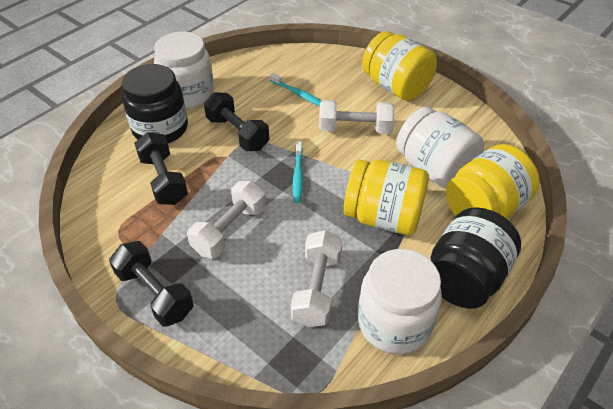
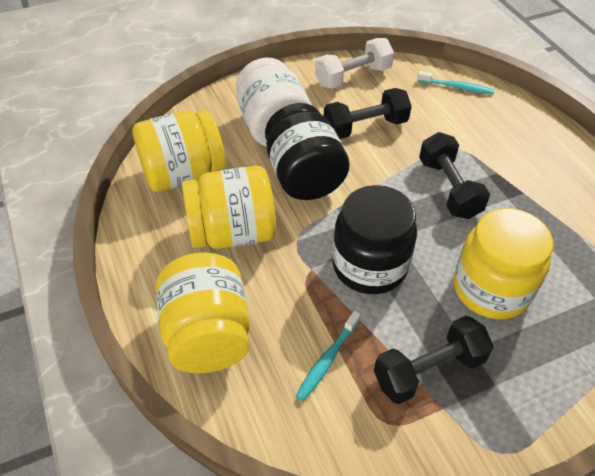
white dumbbell: 3 -> 1
white jar: 3 -> 1
yellow jar: 3 -> 4

